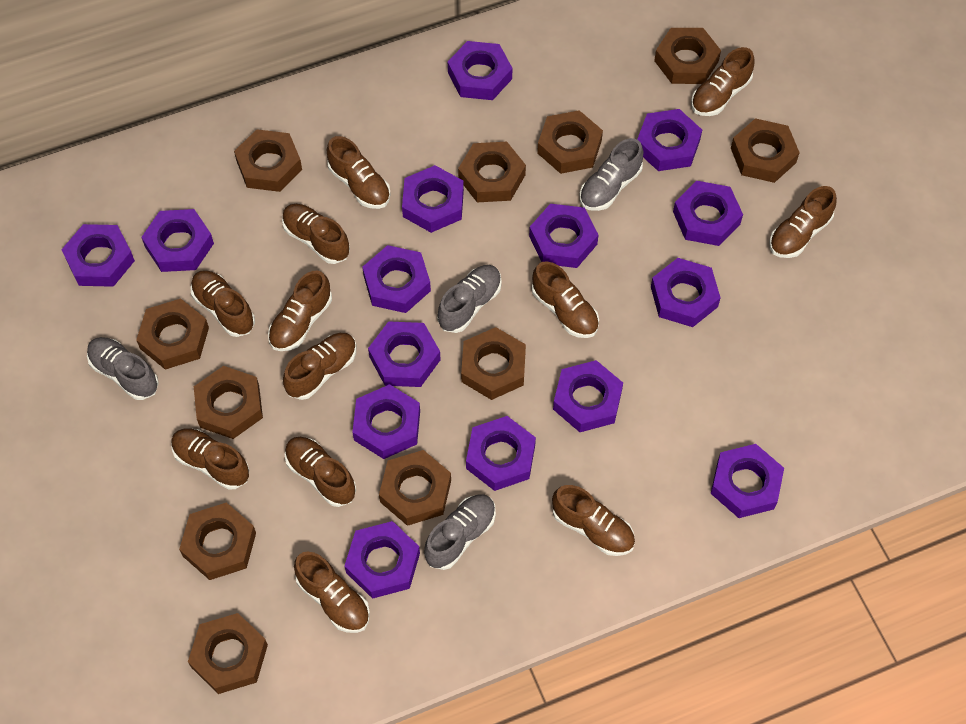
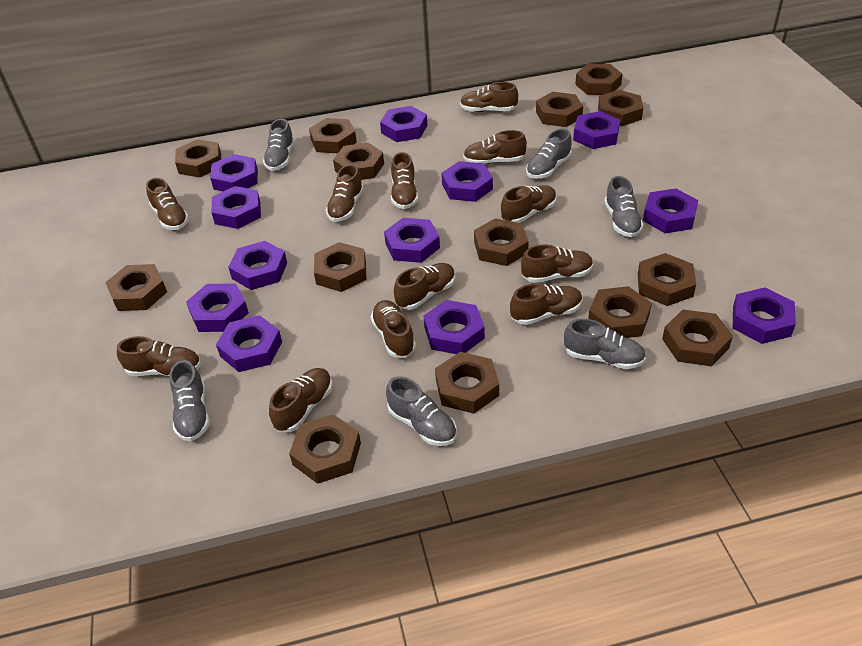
brown nut: 11 -> 14
grey shoe: 4 -> 6
purple nut: 15 -> 12

